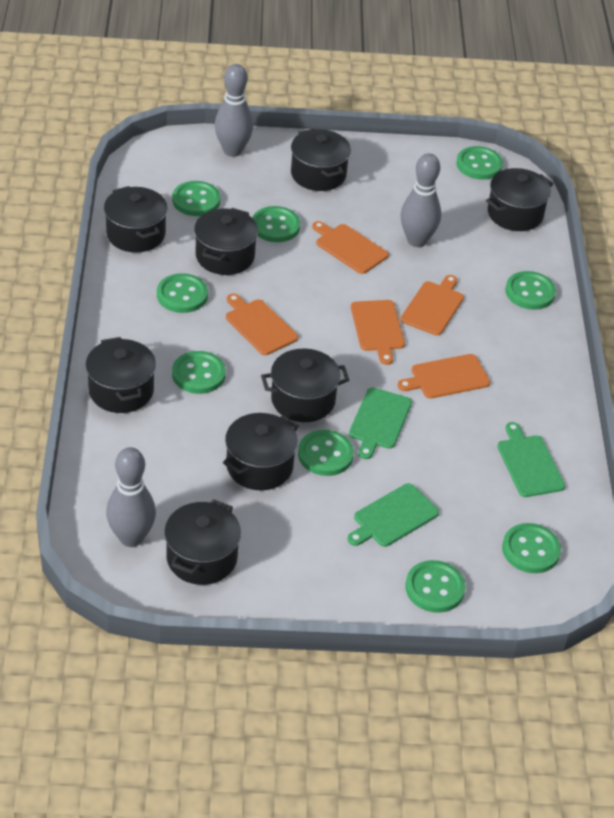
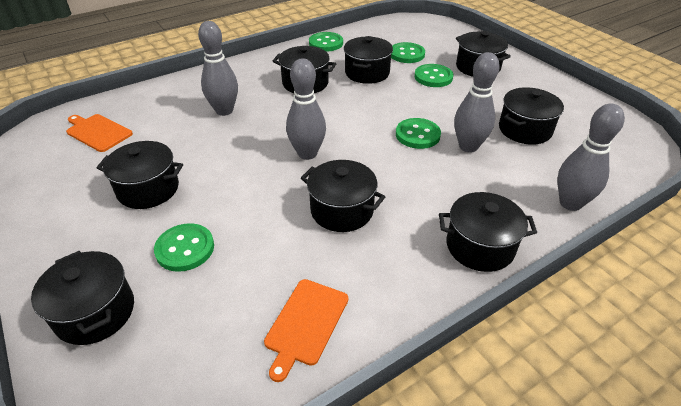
green button: 9 -> 5
green cutting board: 3 -> 0
grey bowling pin: 3 -> 4
orange cutting board: 5 -> 2

